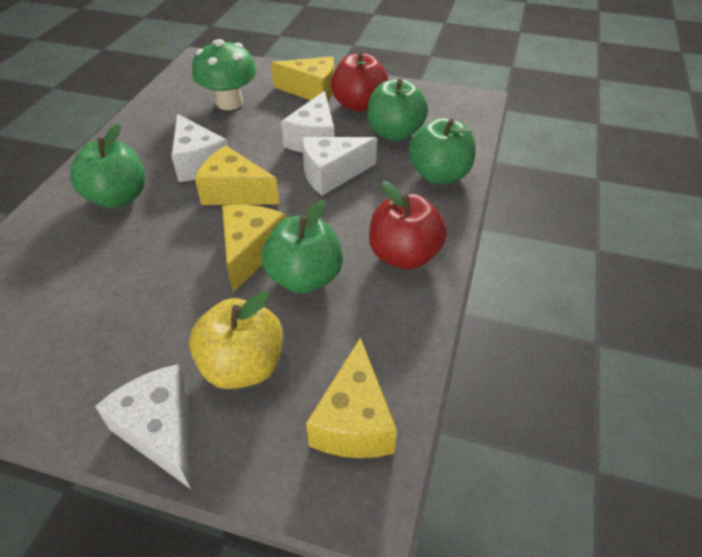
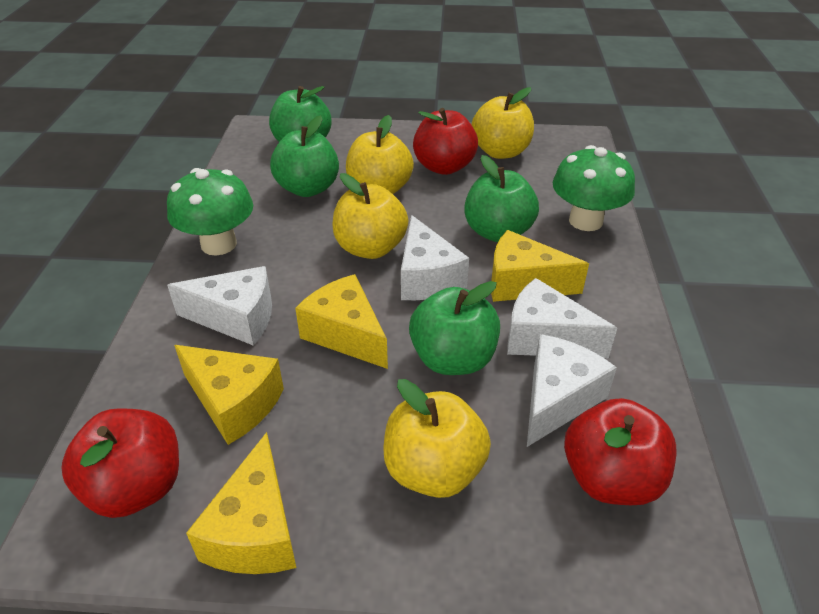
green mushroom: 1 -> 2
red apple: 2 -> 3
yellow apple: 1 -> 4

